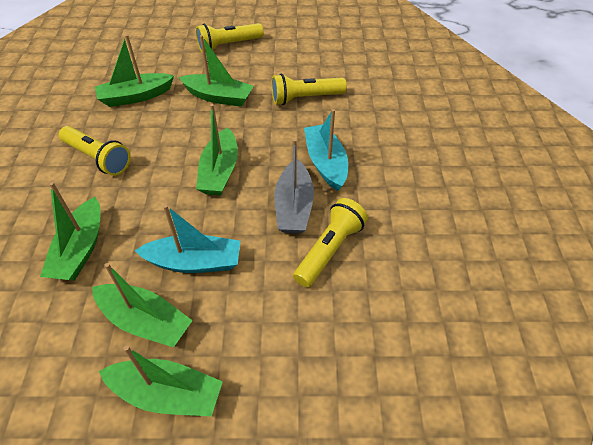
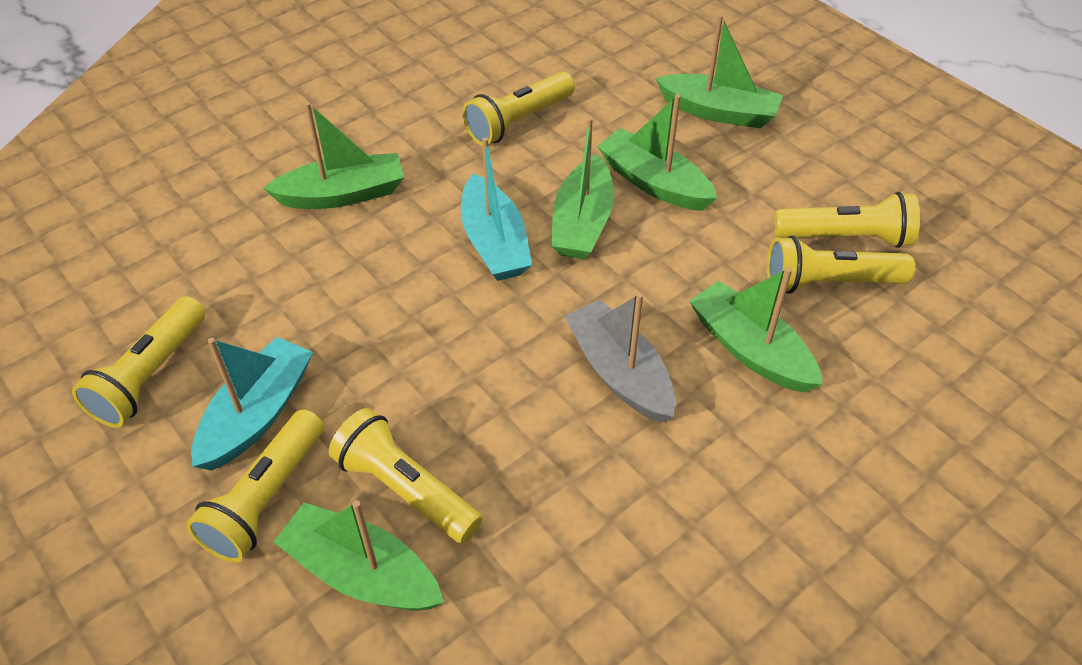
yellow flashlight: 4 -> 6

